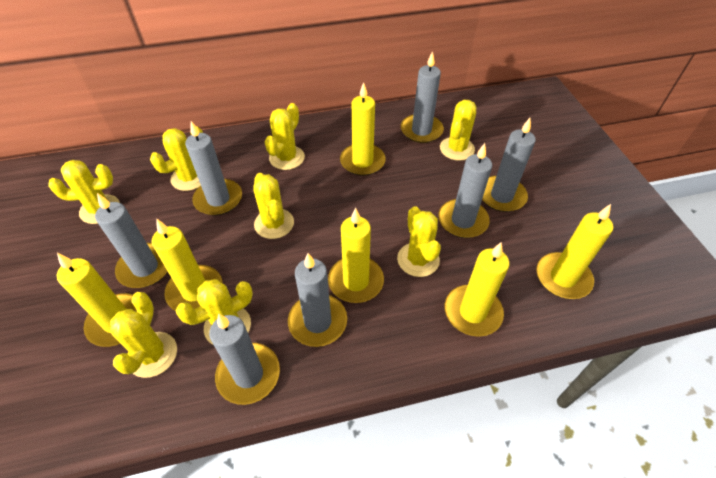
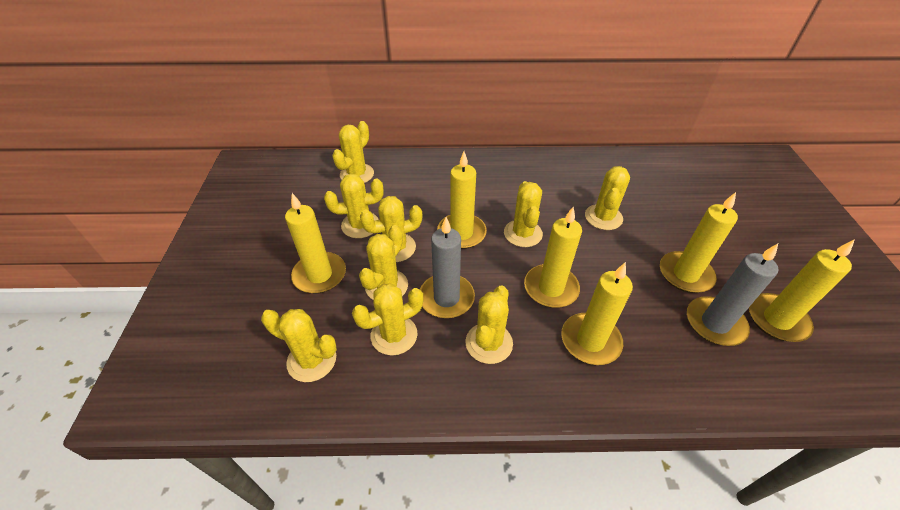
grey candle: 7 -> 2
yellow cactus: 8 -> 9

